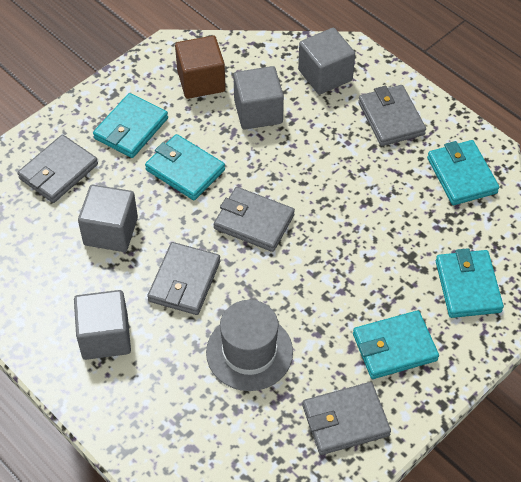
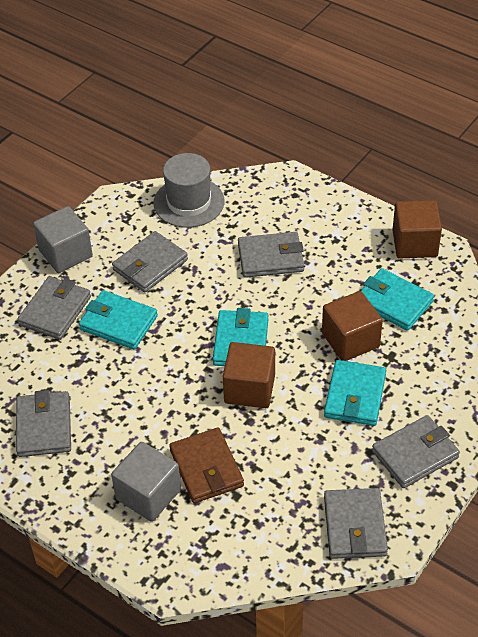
brown cube: 1 -> 3
brown wallet: 0 -> 1
grey cube: 4 -> 2
grey wallet: 5 -> 6
turquoise wallet: 5 -> 4

